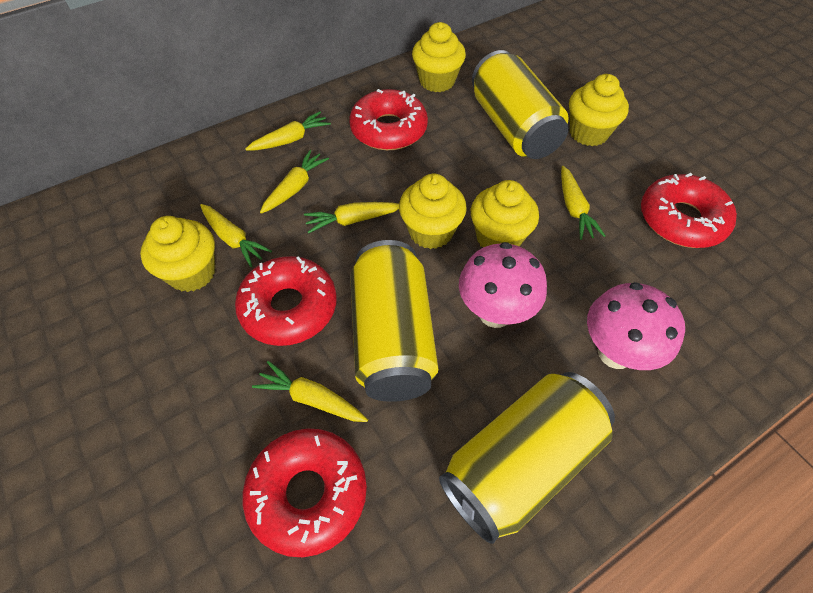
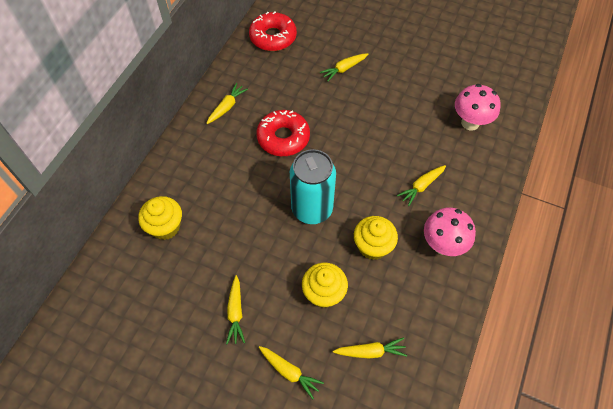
red donut: 4 -> 2
turquoise can: 0 -> 1
yellow can: 3 -> 0
yellow cupcake: 5 -> 3

